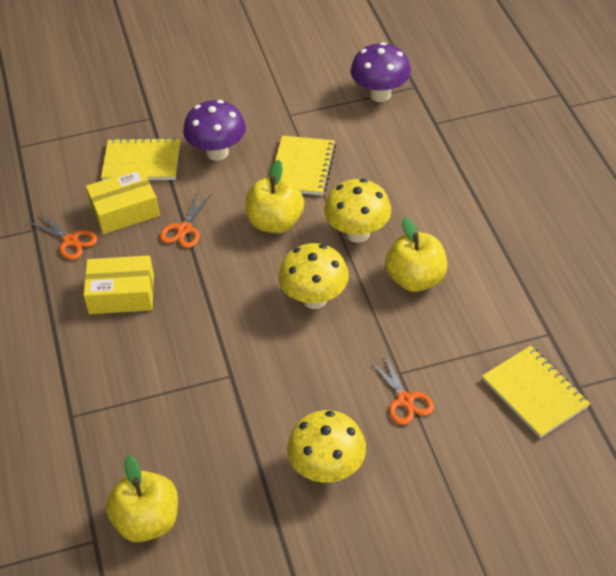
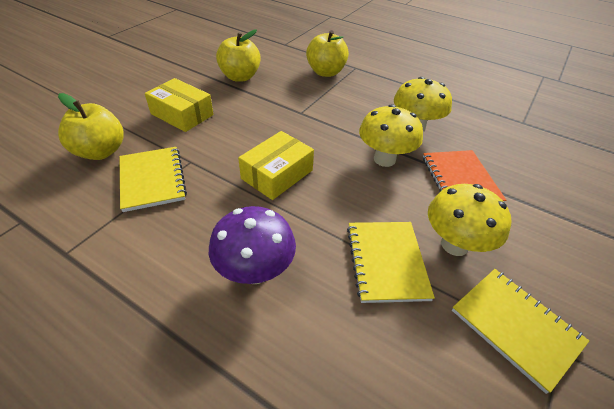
orange notebook: 0 -> 1
orange scissors: 3 -> 0
purple mushroom: 2 -> 1

